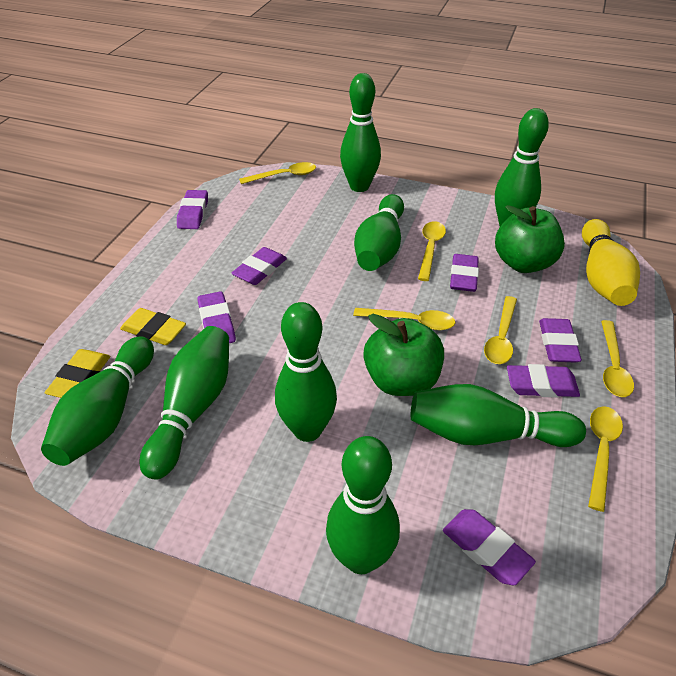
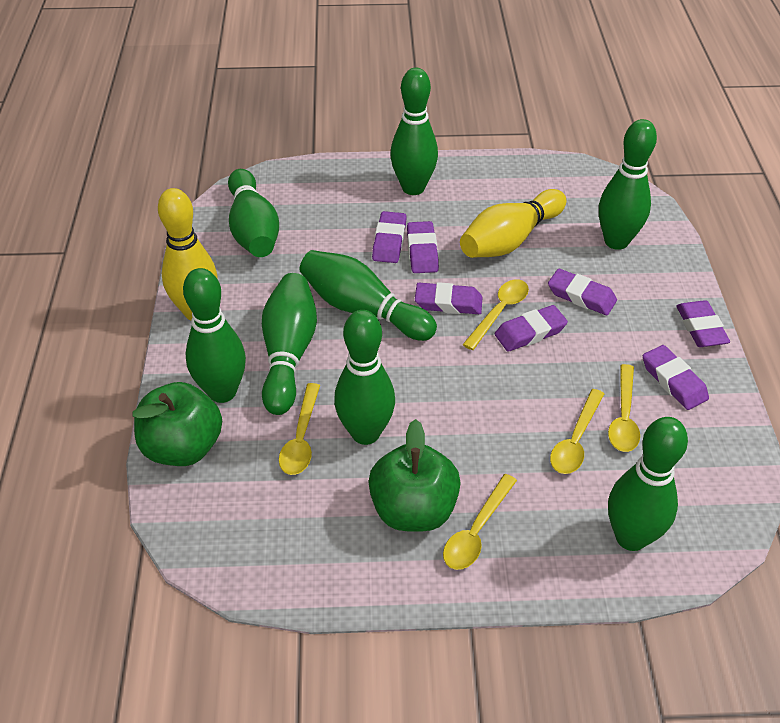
yellow bowling pin: 1 -> 2
yellow eraser: 2 -> 0
yellow spoon: 6 -> 5

